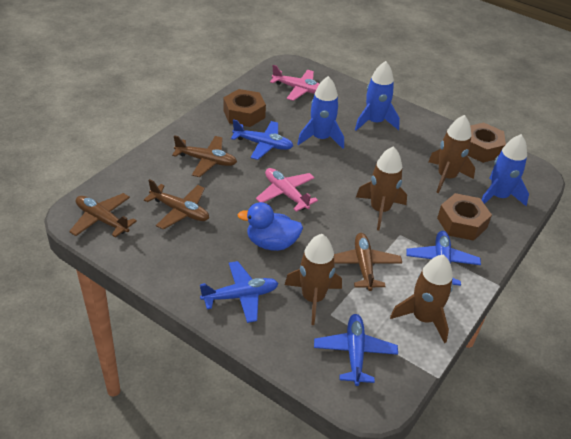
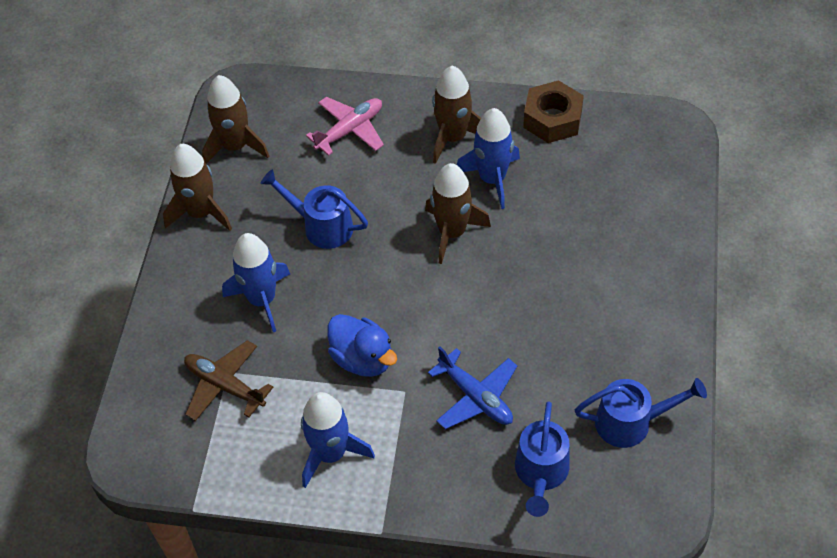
blue plane: 4 -> 1
blue watering can: 0 -> 3
brown nut: 3 -> 1
brown plane: 4 -> 1
pink plane: 2 -> 1

